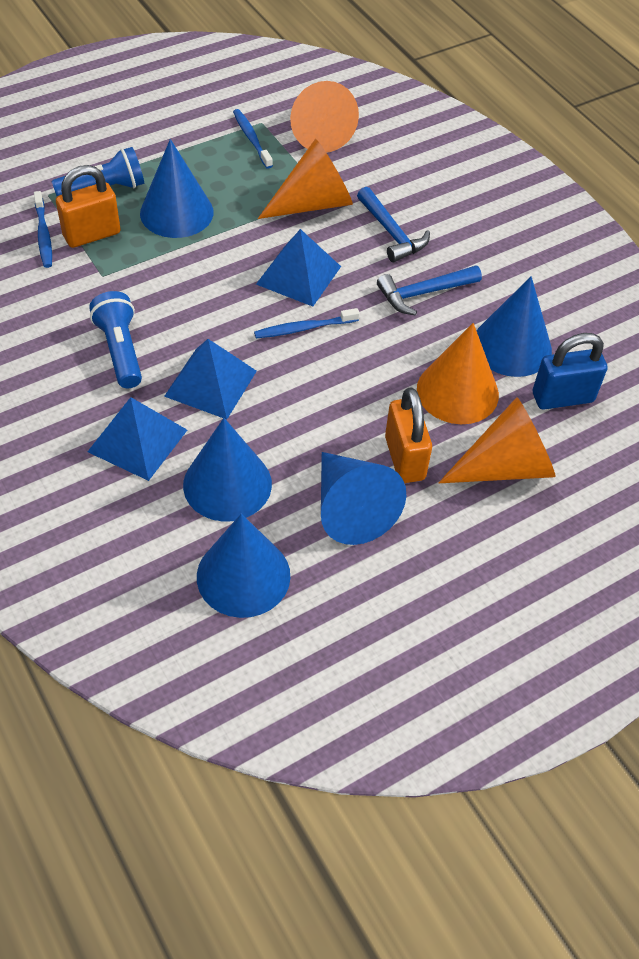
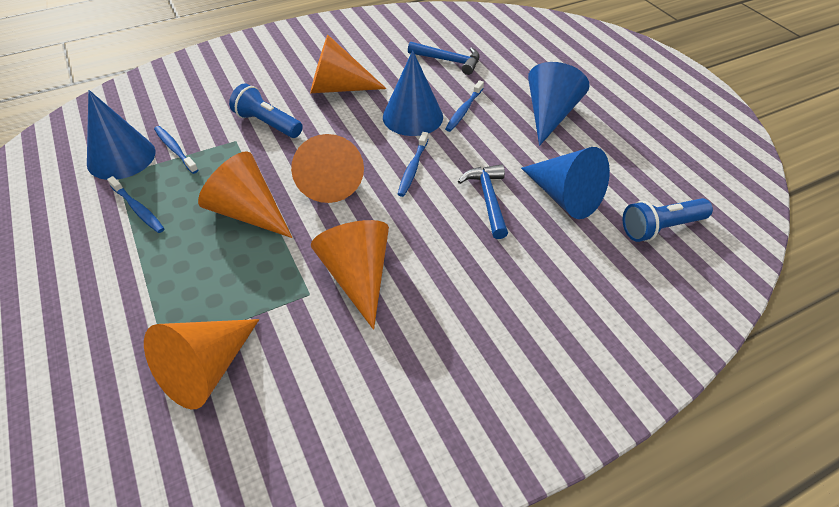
blue cone: 5 -> 4
blue padlock: 1 -> 0
blue pyramid: 3 -> 0
blue toothbrush: 3 -> 4
orange cone: 4 -> 5
orange padlock: 2 -> 0

